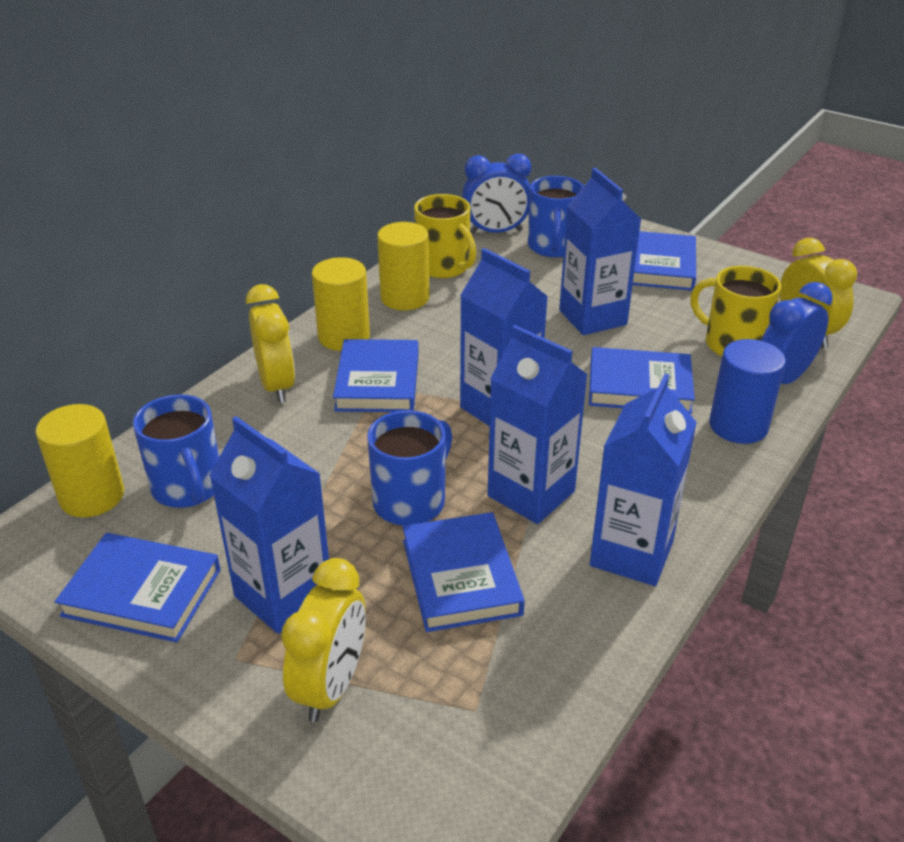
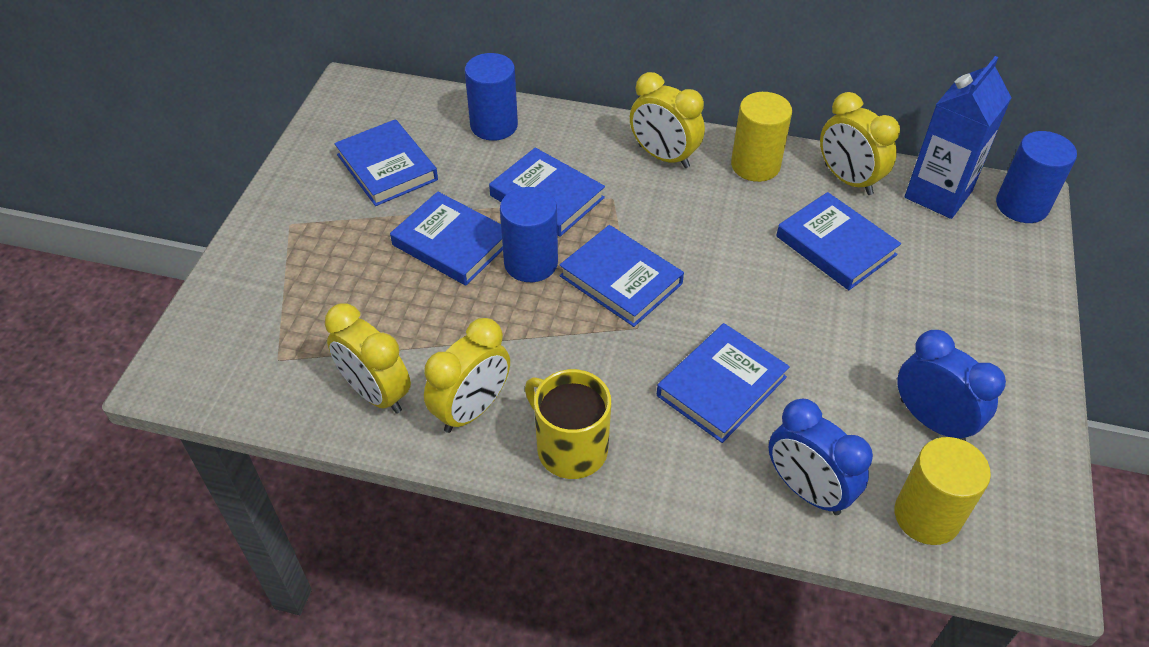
blue book: 5 -> 6
blue carton: 5 -> 1
blue cylinder: 1 -> 3
blue mug: 3 -> 0
yellow clock: 3 -> 4
yellow cylinder: 3 -> 2
yellow mug: 2 -> 1

